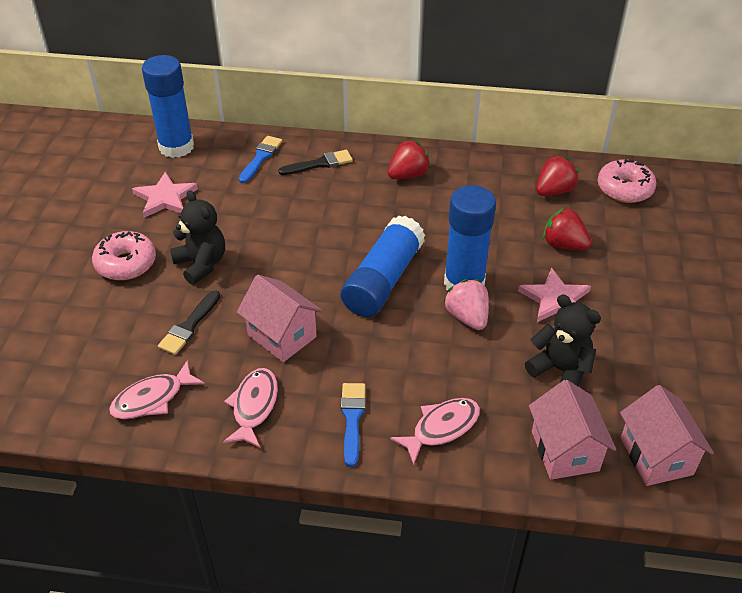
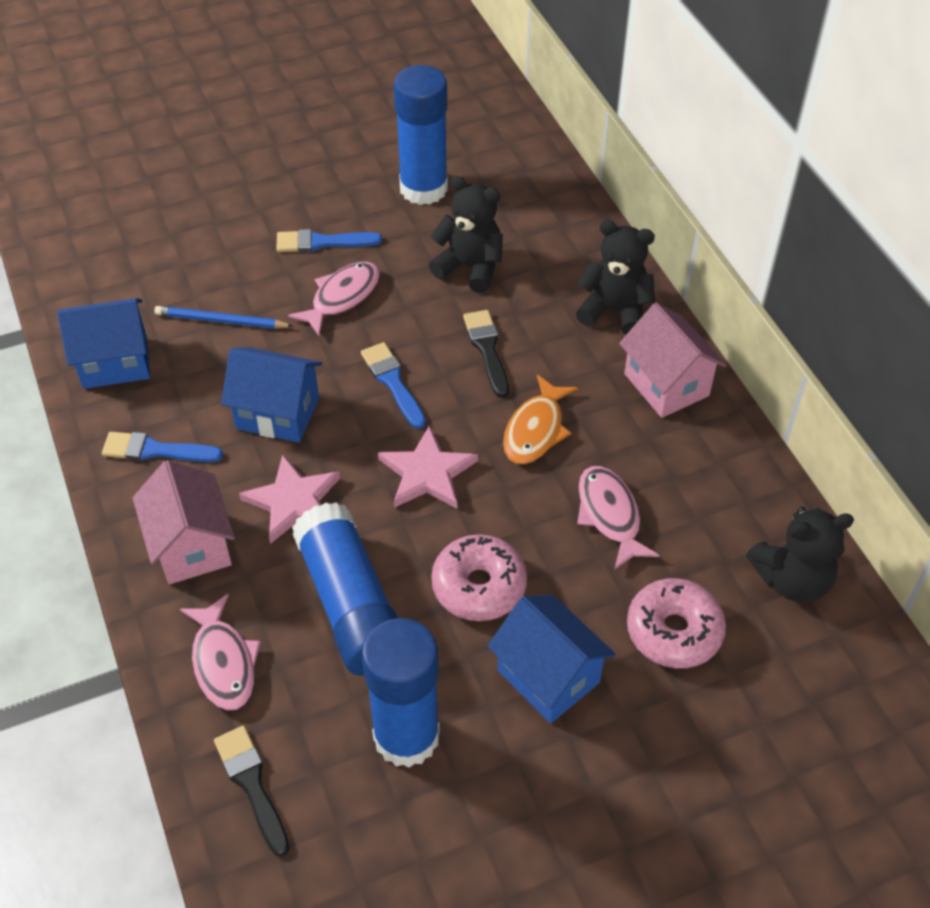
black teddy bear: 2 -> 3
blue brush: 2 -> 3
blue house: 0 -> 3
blue pencil: 0 -> 1
orange fish: 0 -> 1
pink house: 3 -> 2
pink strawberry: 1 -> 0
red strawberry: 3 -> 0

